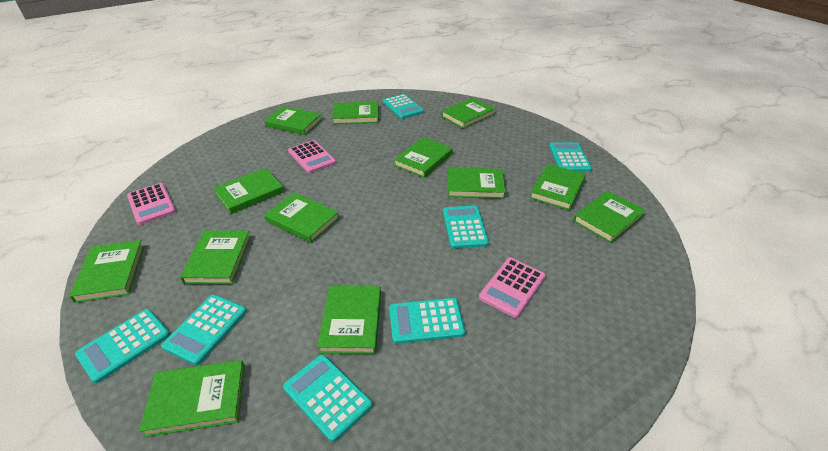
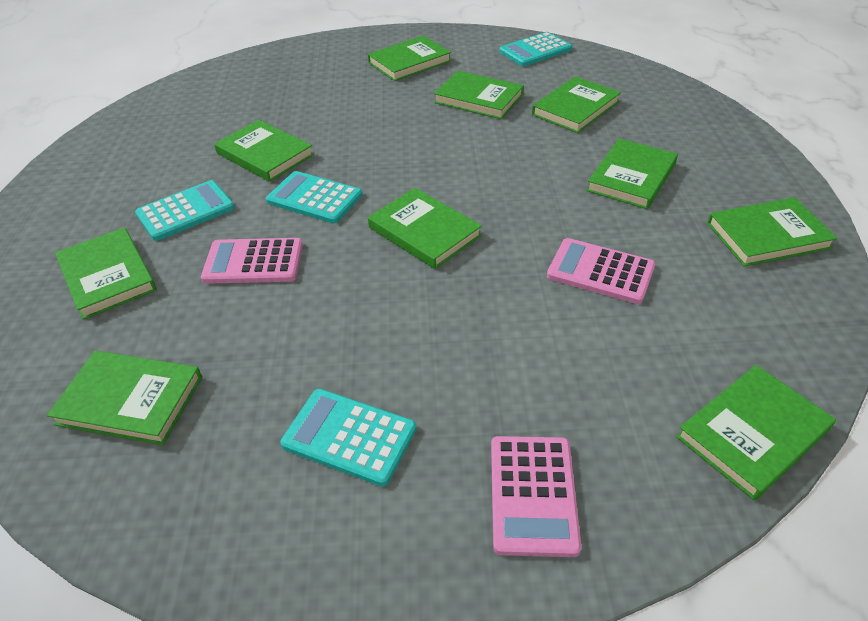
green book: 13 -> 10
turquoise calculator: 7 -> 4

